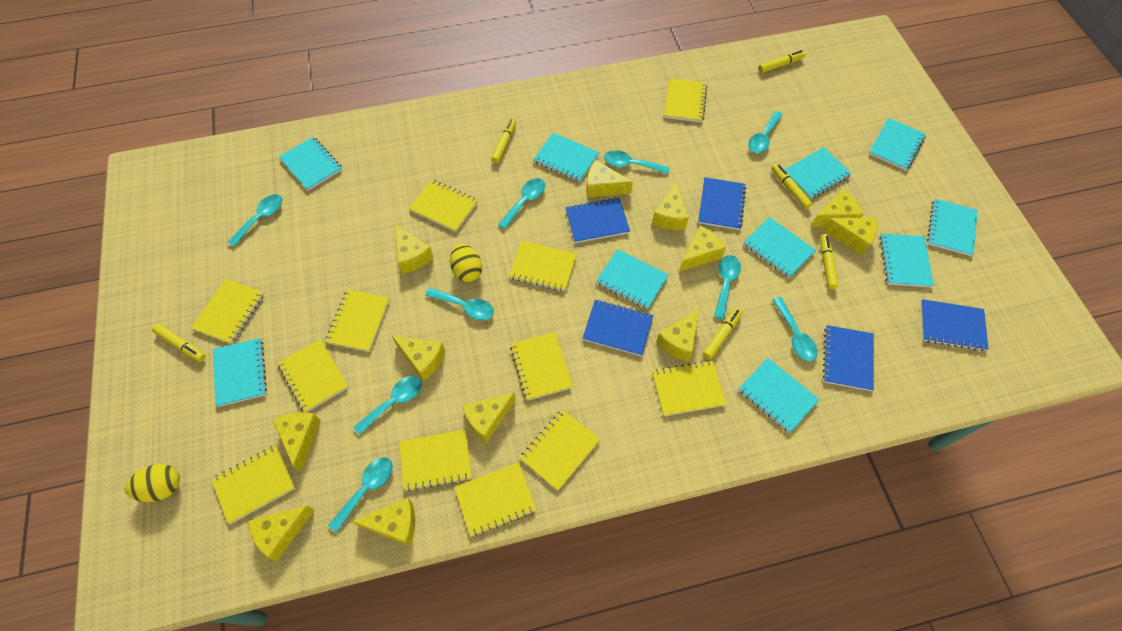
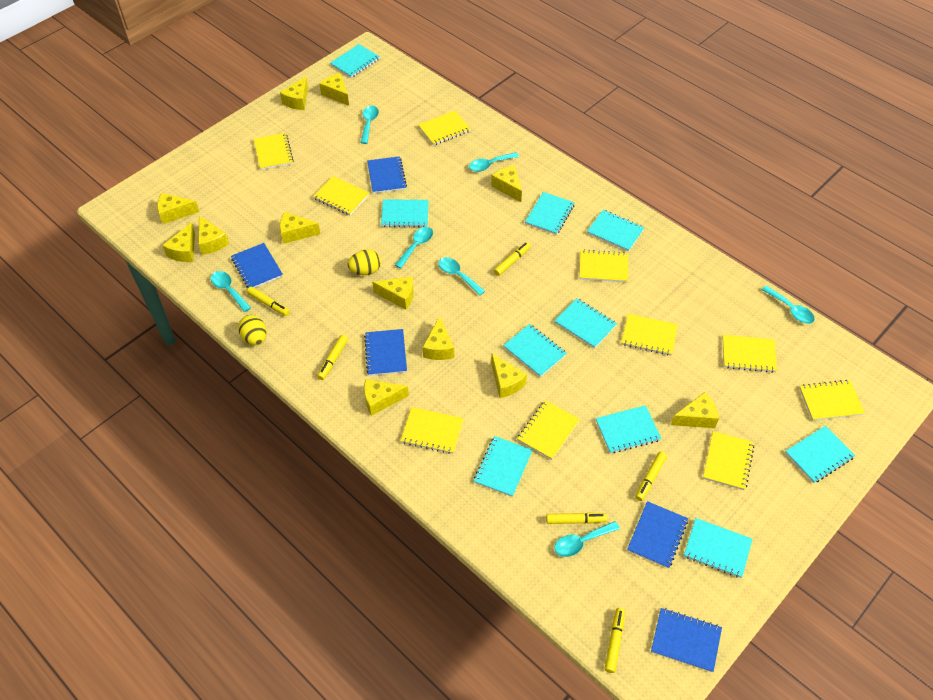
turquoise spoon: 9 -> 7
yellow notebook: 12 -> 10

